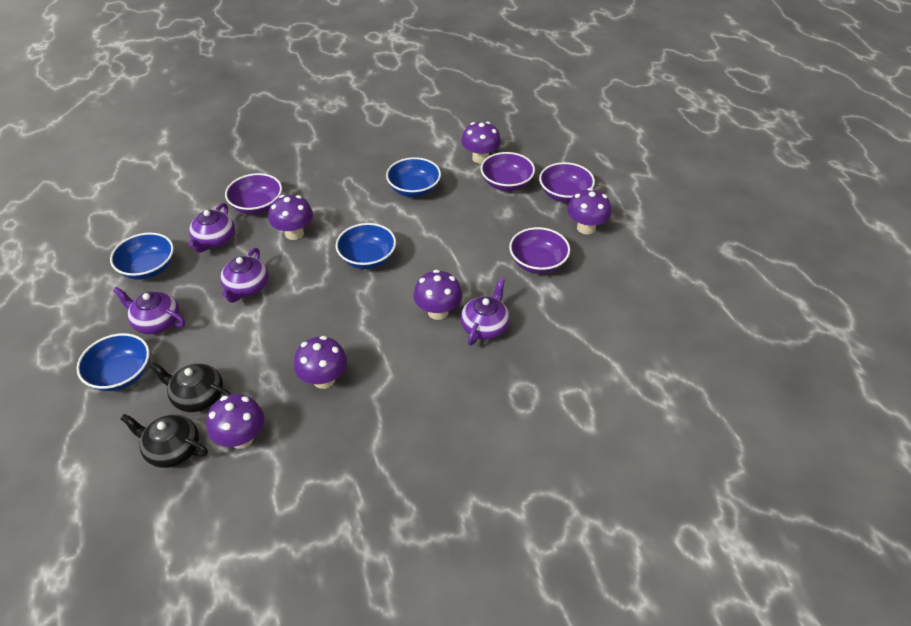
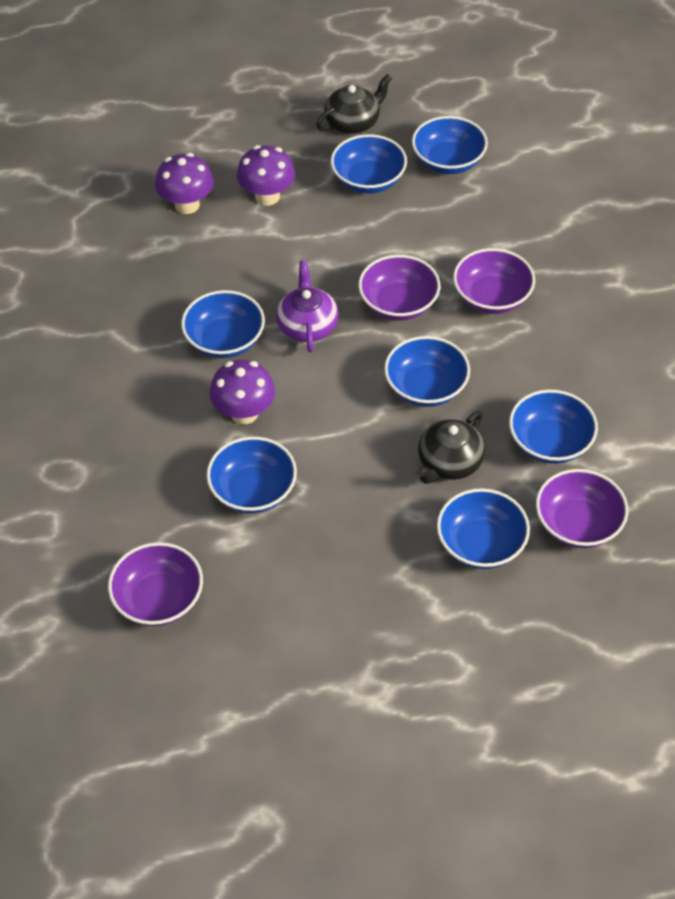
blue bowl: 4 -> 7
purple mushroom: 6 -> 3
purple teapot: 4 -> 1

